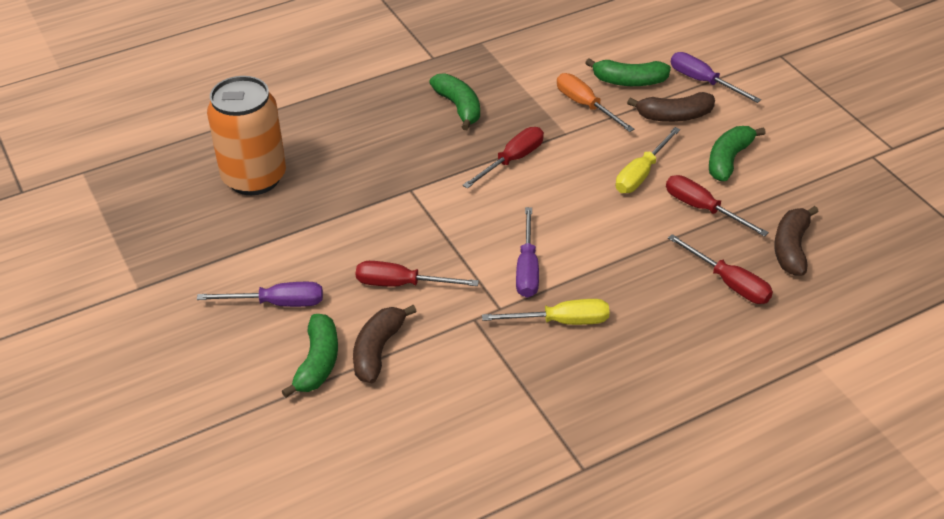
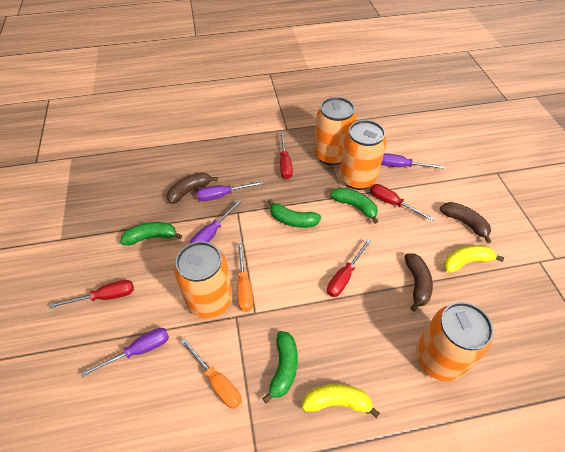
orange can: 1 -> 4
orange screwdriver: 1 -> 2
purple screwdriver: 3 -> 4
yellow banana: 0 -> 2
yellow screwdriver: 2 -> 0

